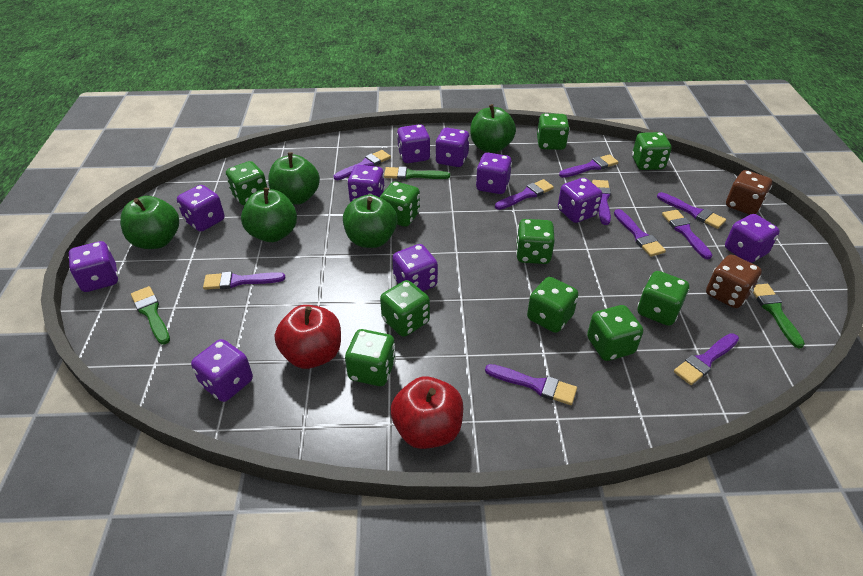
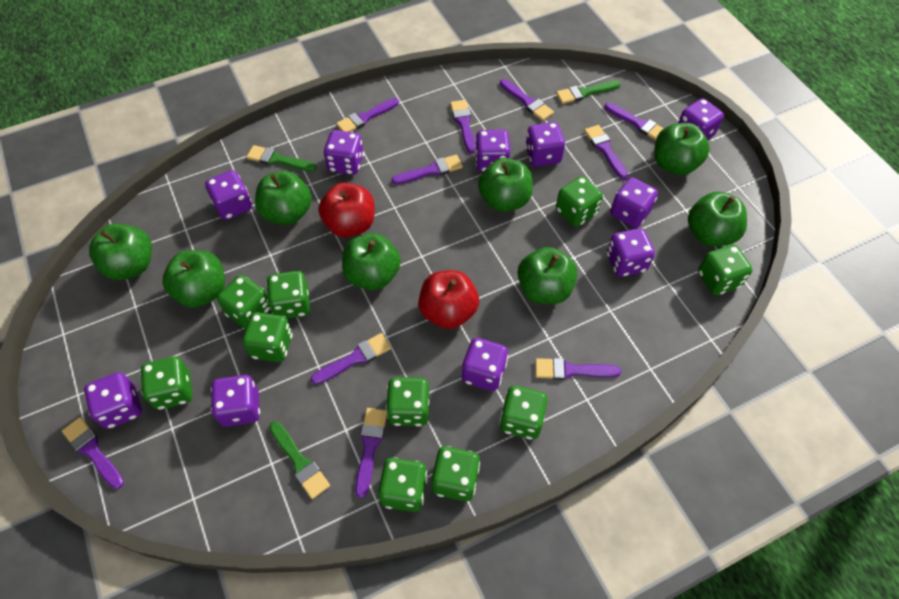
brown dice: 2 -> 0
green apple: 5 -> 8

